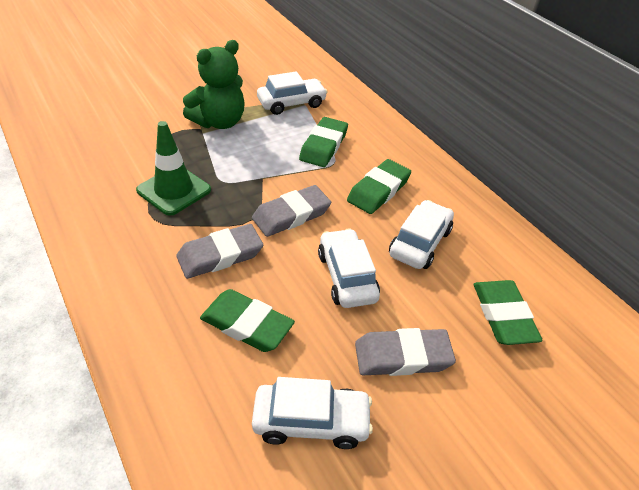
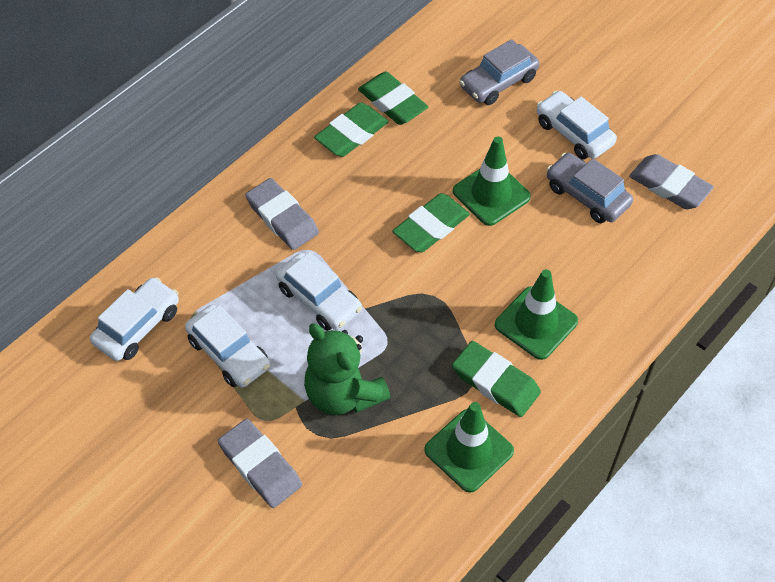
green traffic cone: 1 -> 3
grey car: 0 -> 2

